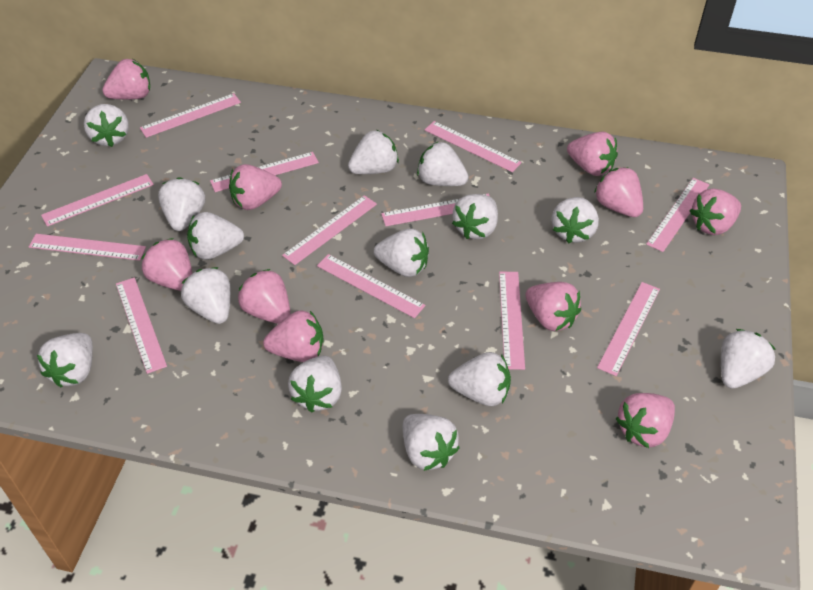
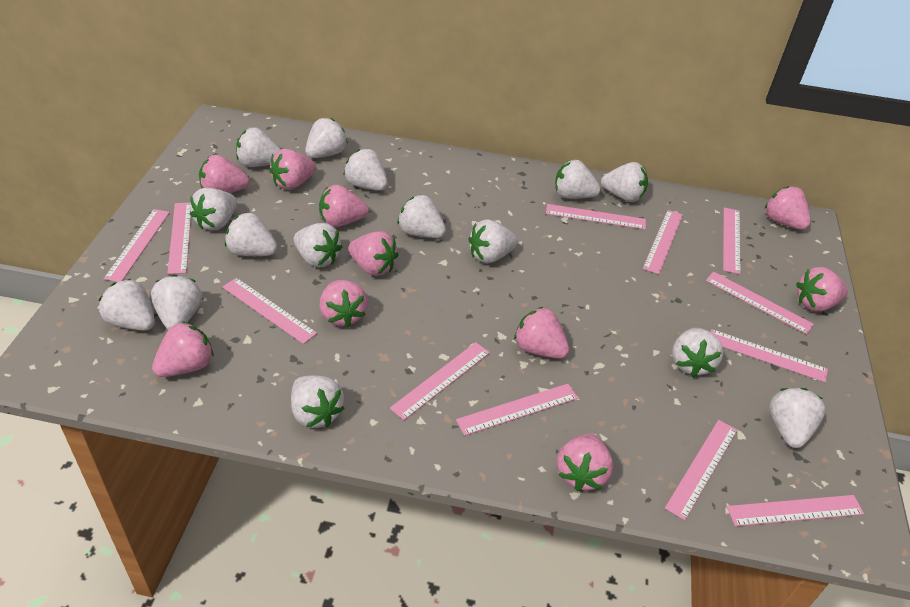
white strawberry: 14 -> 15

